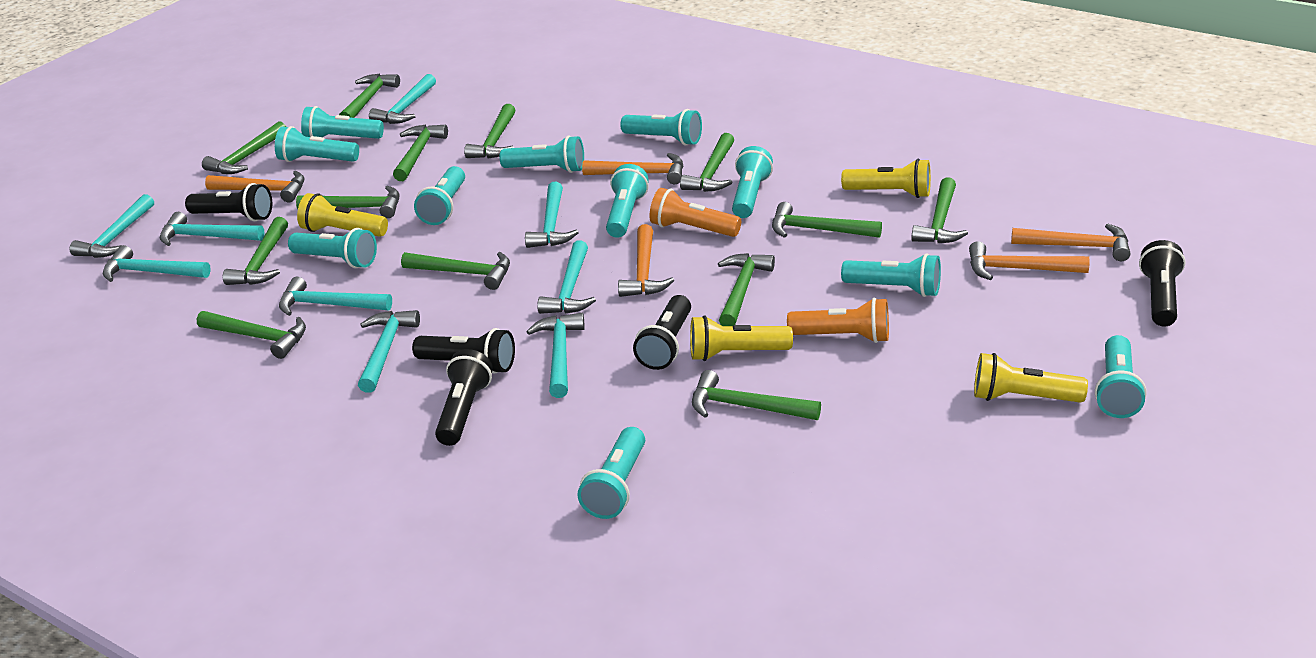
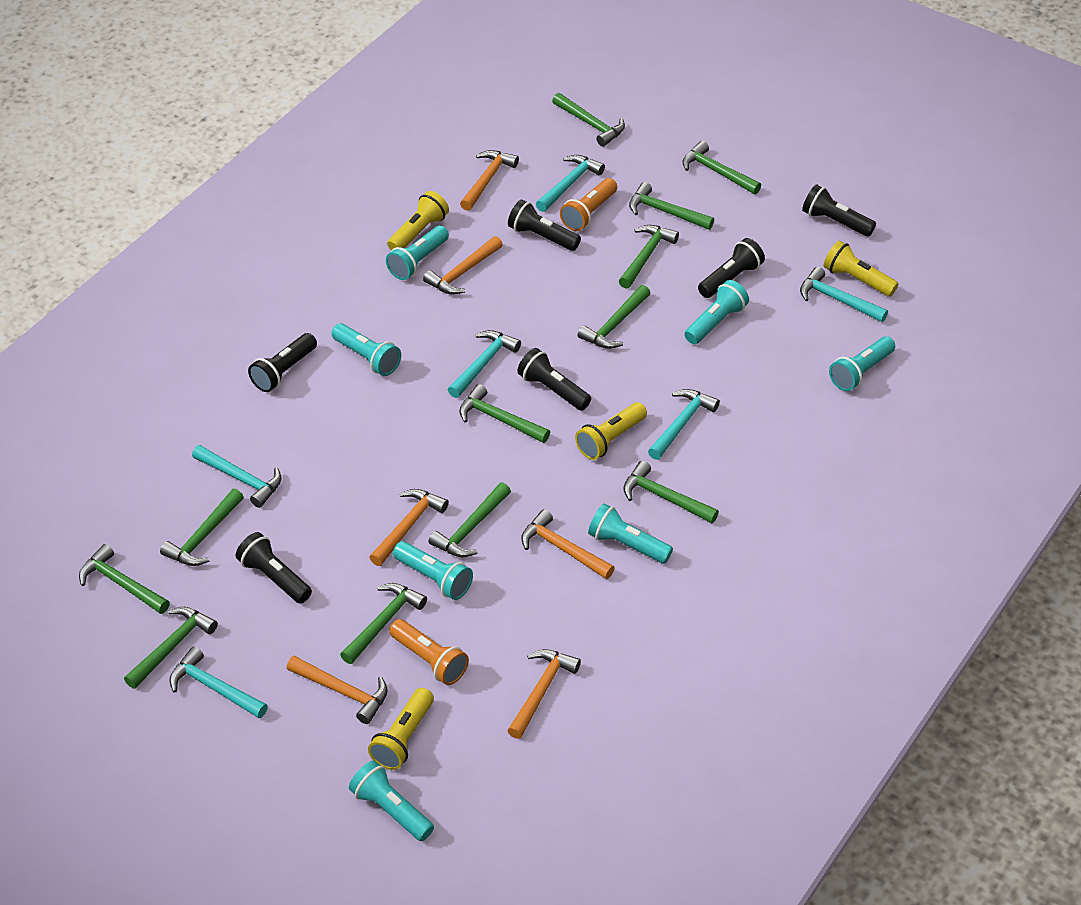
black flashlight: 5 -> 6
green hammer: 13 -> 12
orange hammer: 5 -> 6
turquoise flashlight: 11 -> 7
turquoise hammer: 9 -> 6

